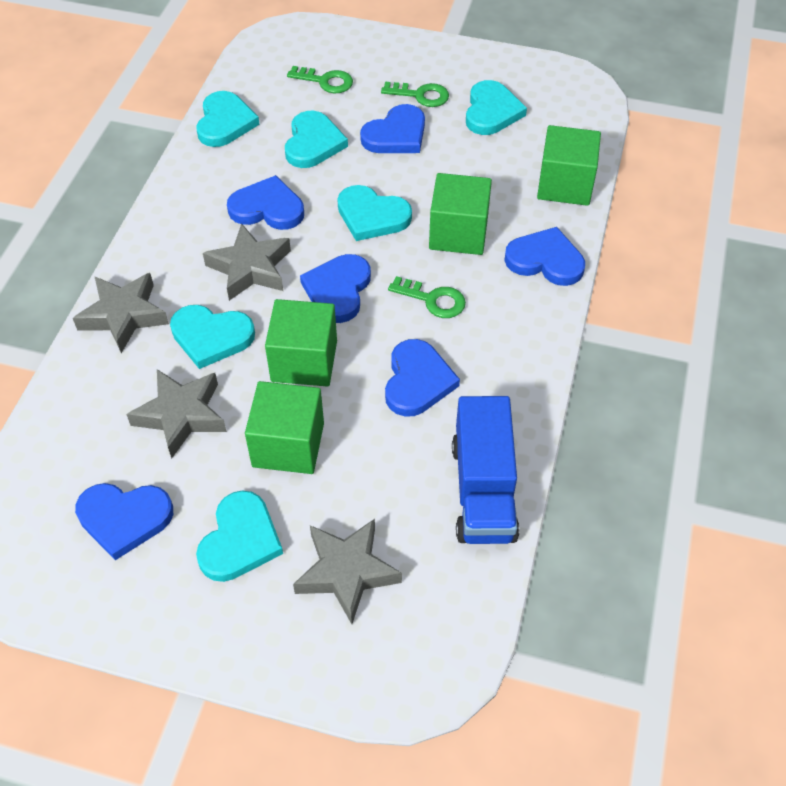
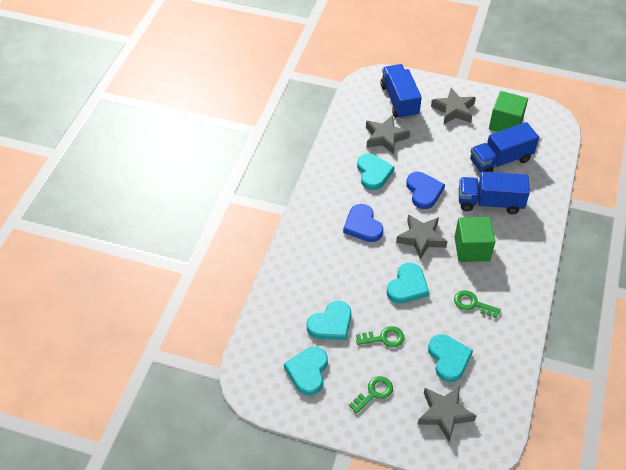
blue heart: 6 -> 2
blue truck: 1 -> 3
green cube: 4 -> 2
turquoise heart: 6 -> 5

